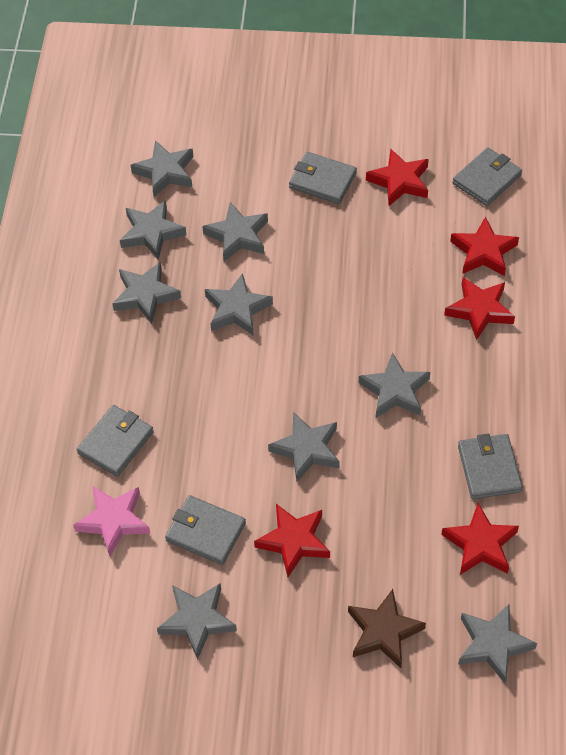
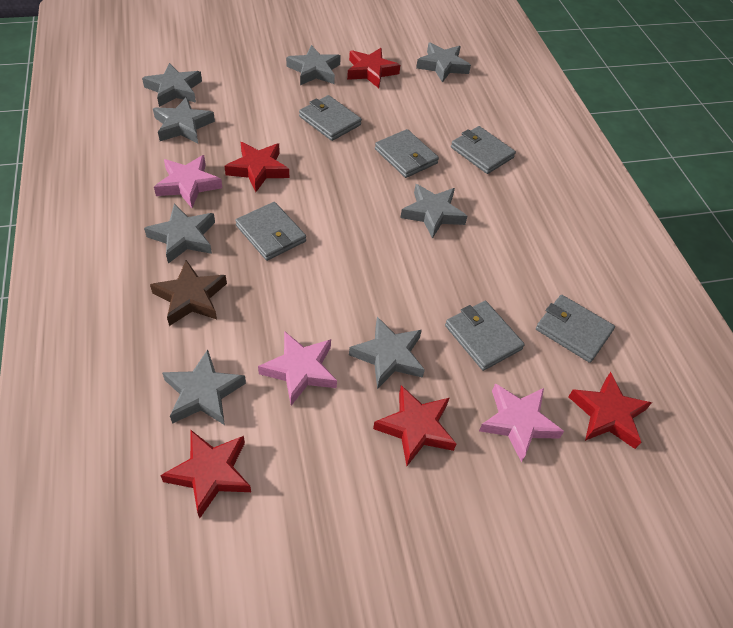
grey star: 9 -> 8
grey wallet: 5 -> 6
pink star: 1 -> 3

